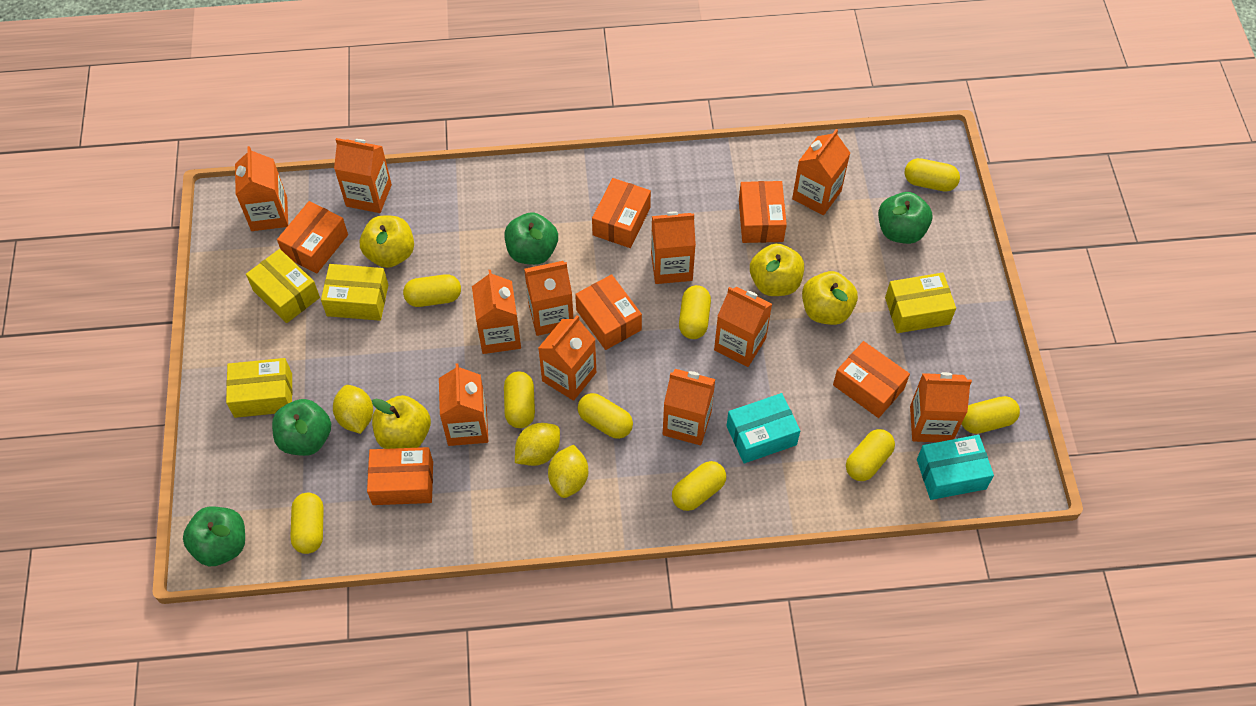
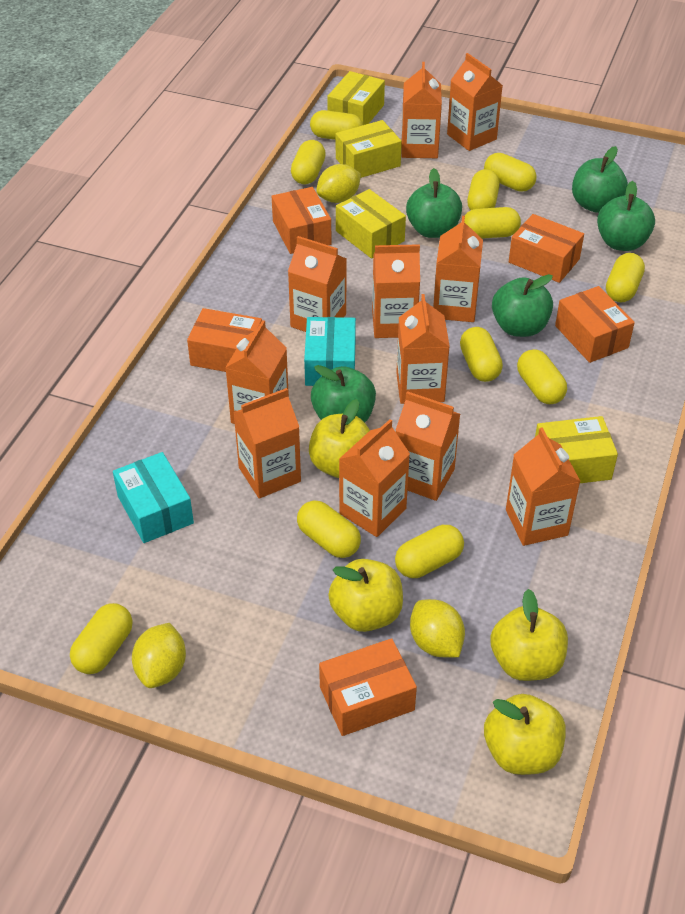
green apple: 4 -> 5
orange box: 6 -> 5
yellow capsule: 9 -> 11

